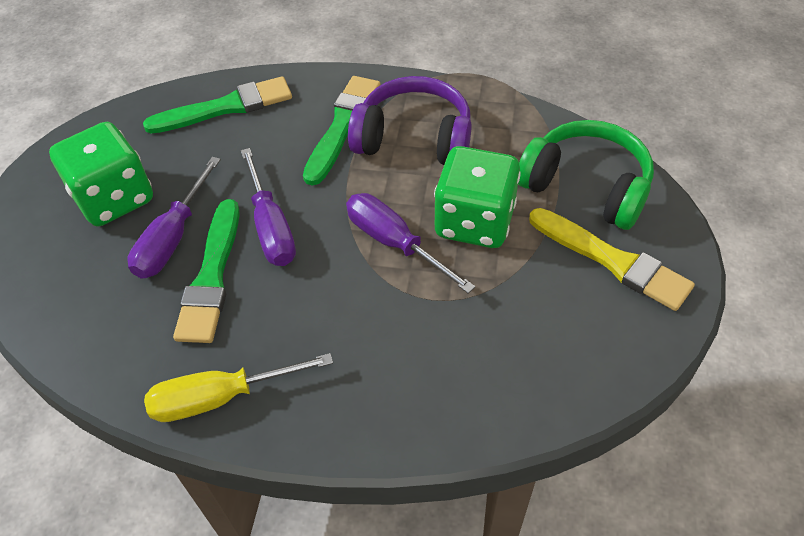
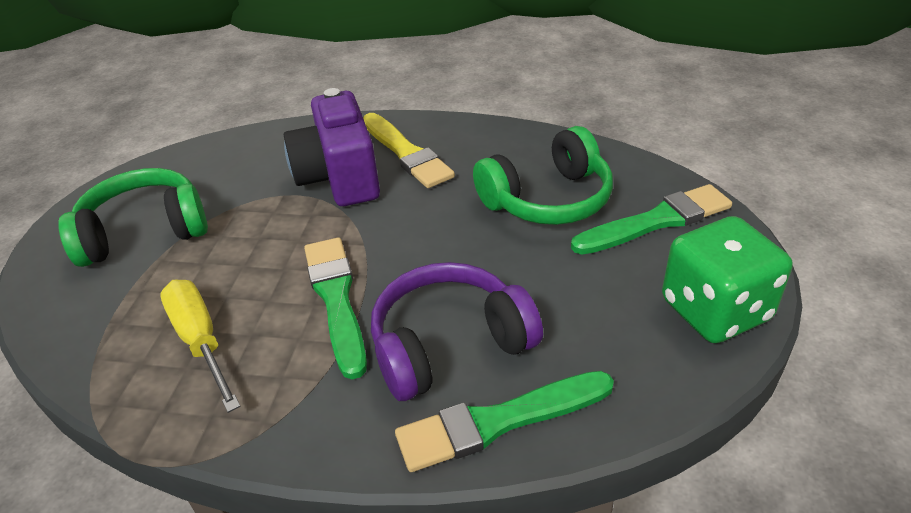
green dice: 2 -> 1
green headphones: 1 -> 2
purple camera: 0 -> 1
purple screwdriver: 3 -> 0

